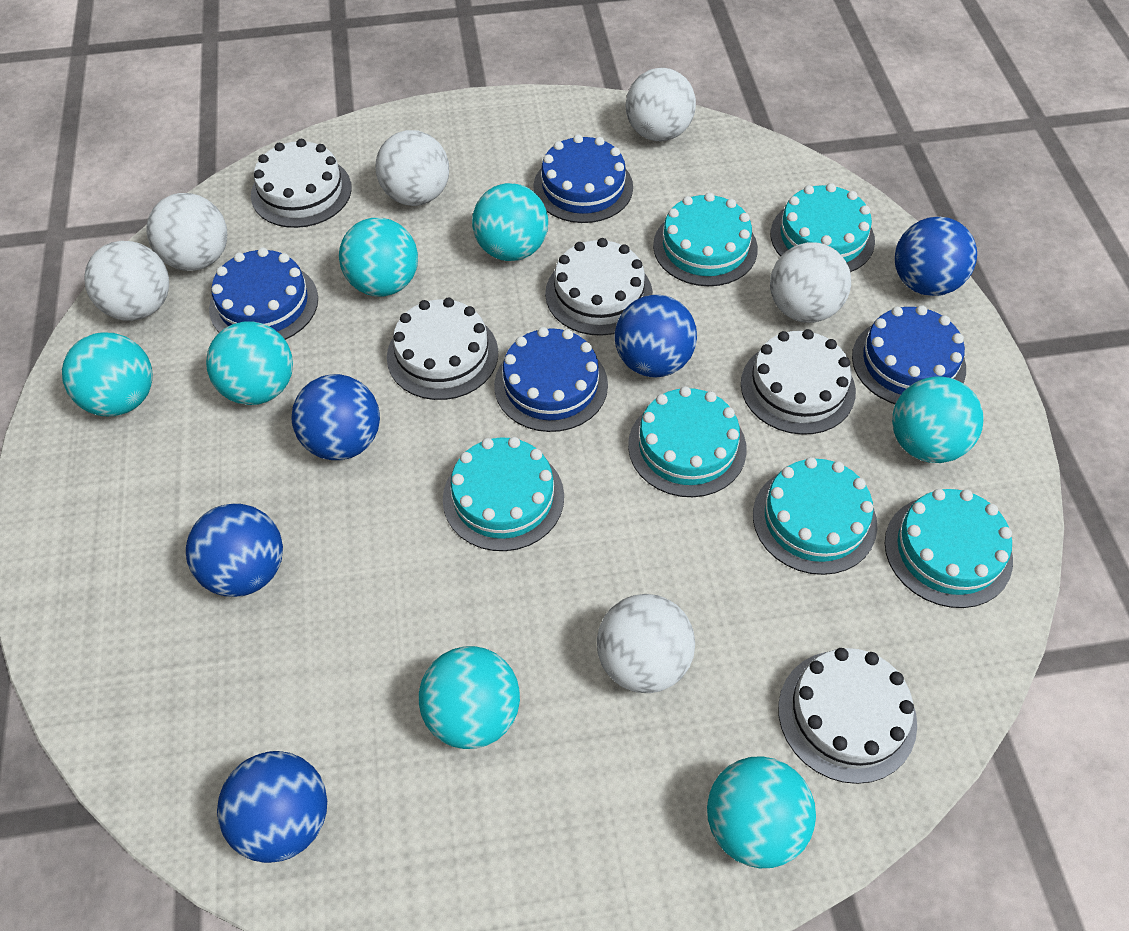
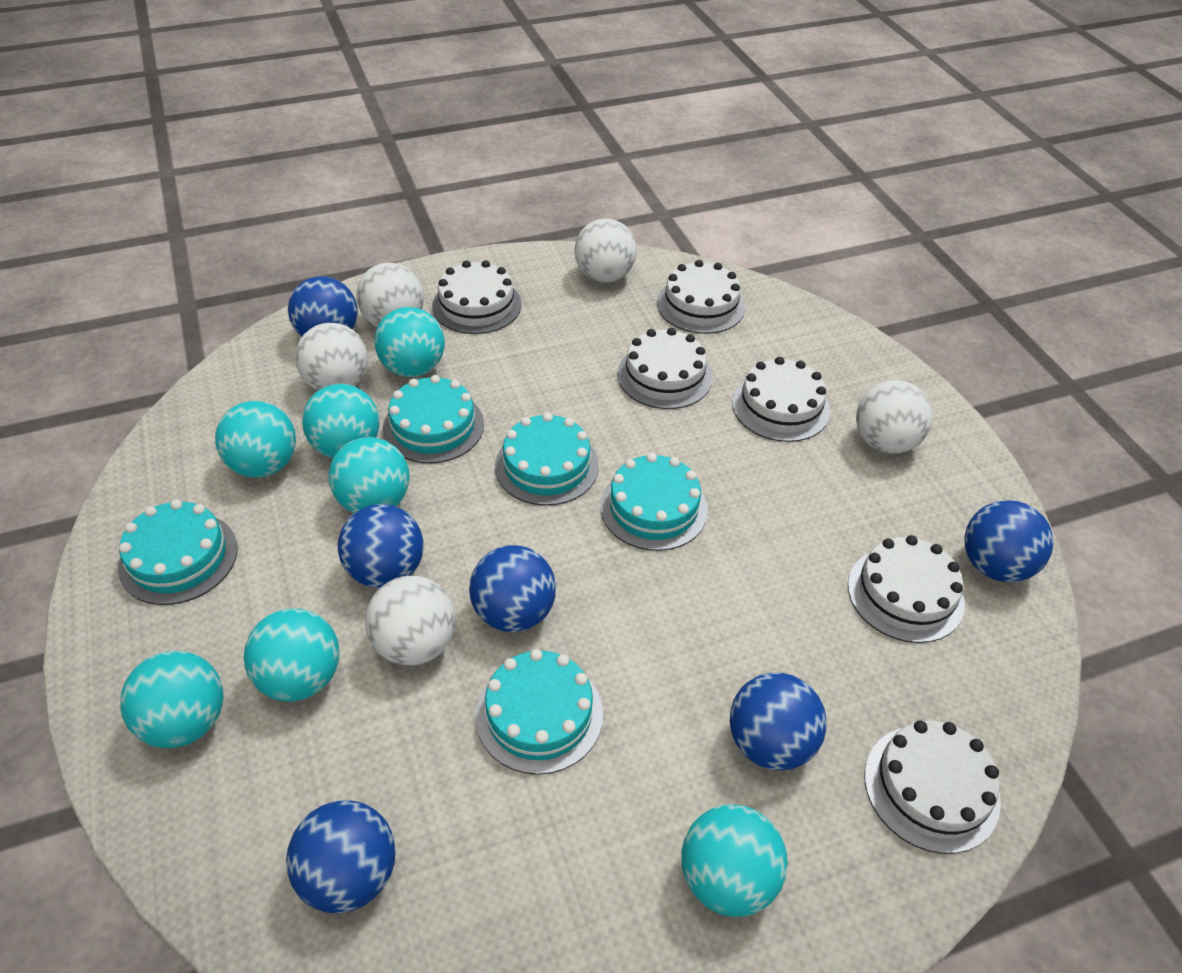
blue ball: 5 -> 6
blue cake: 4 -> 0
turquoise cake: 6 -> 5
white ball: 6 -> 5
white cake: 5 -> 6

